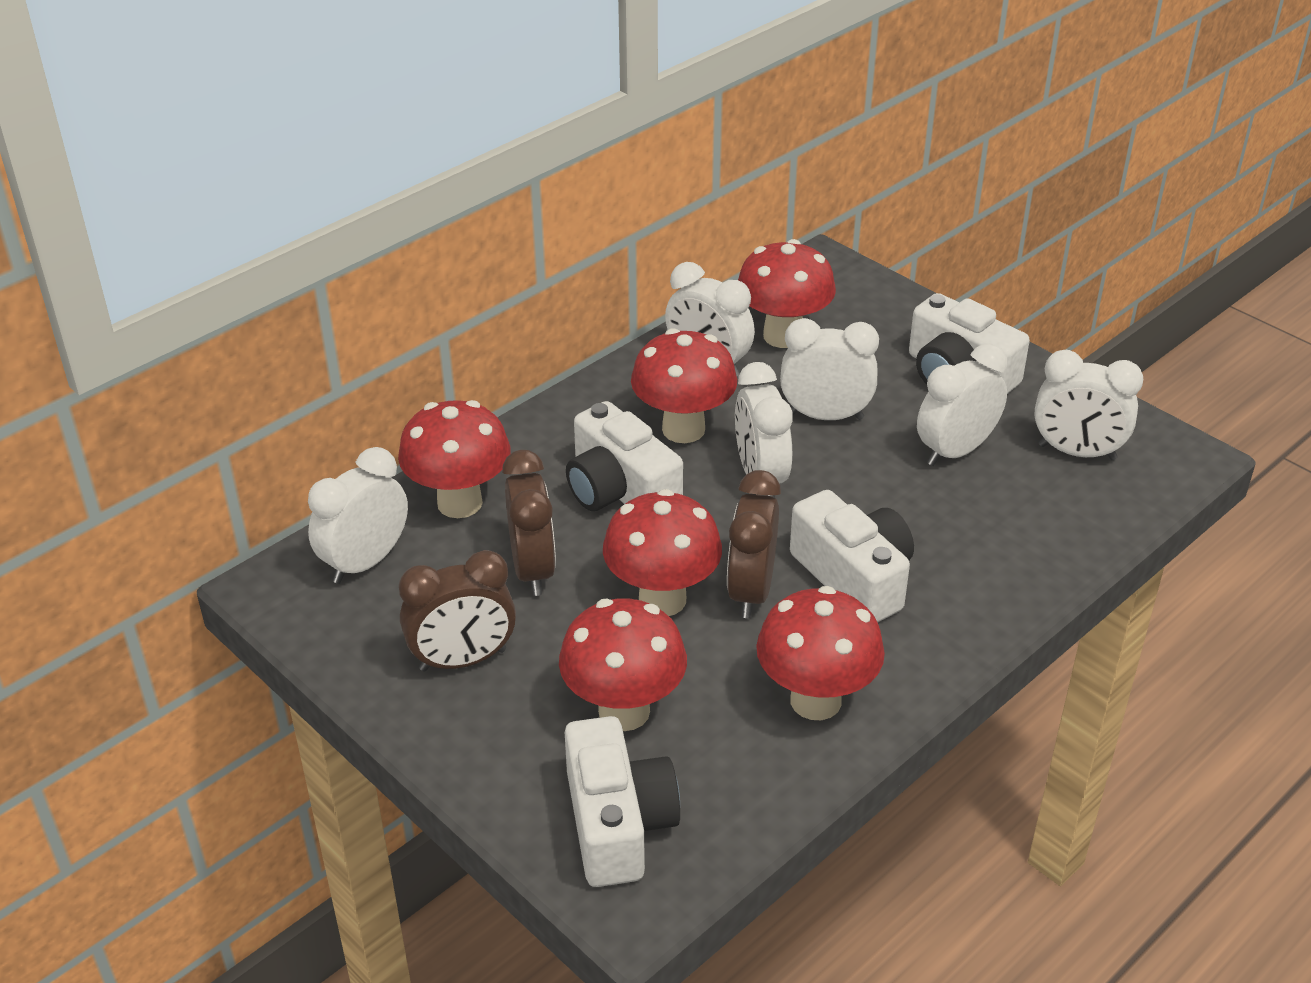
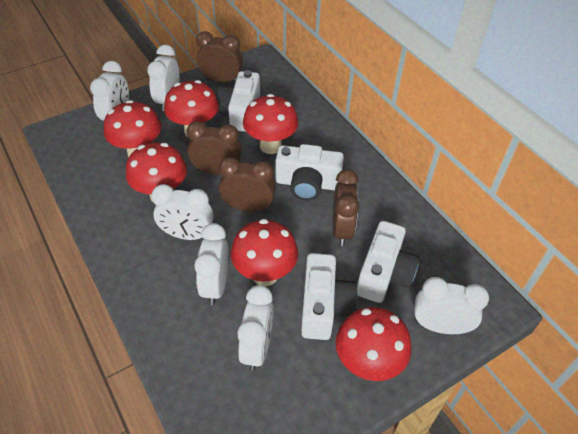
brown clock: 3 -> 4

